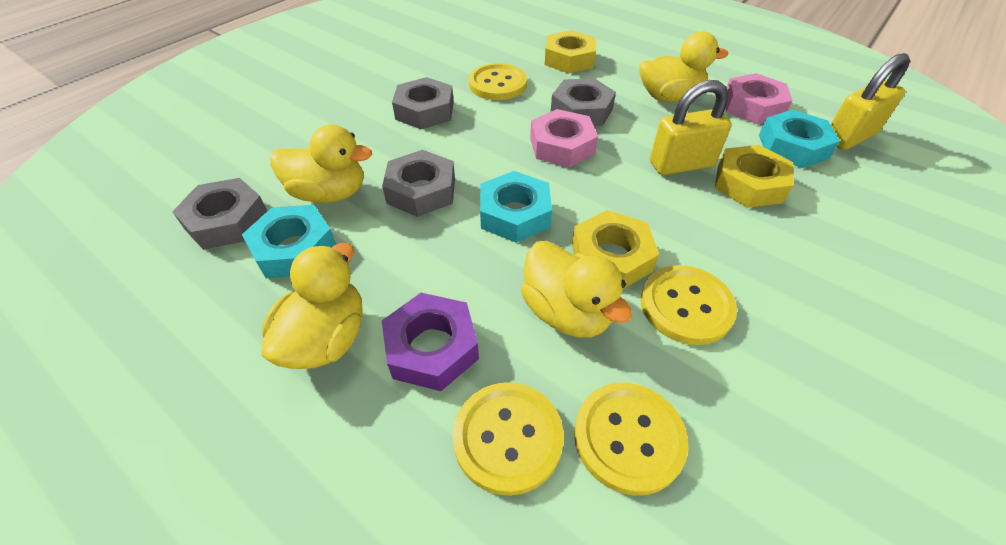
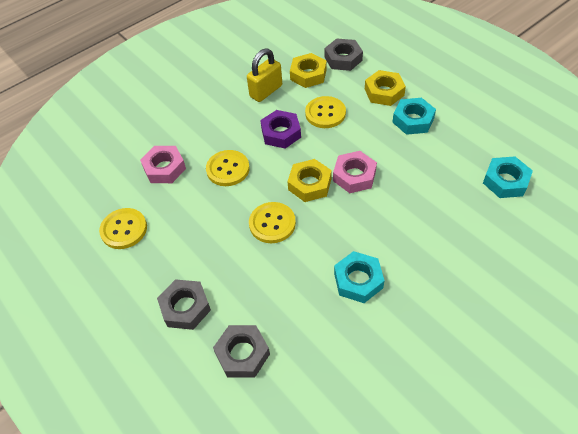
grey nut: 4 -> 3
yellow duck: 4 -> 0
yellow padlock: 2 -> 1

